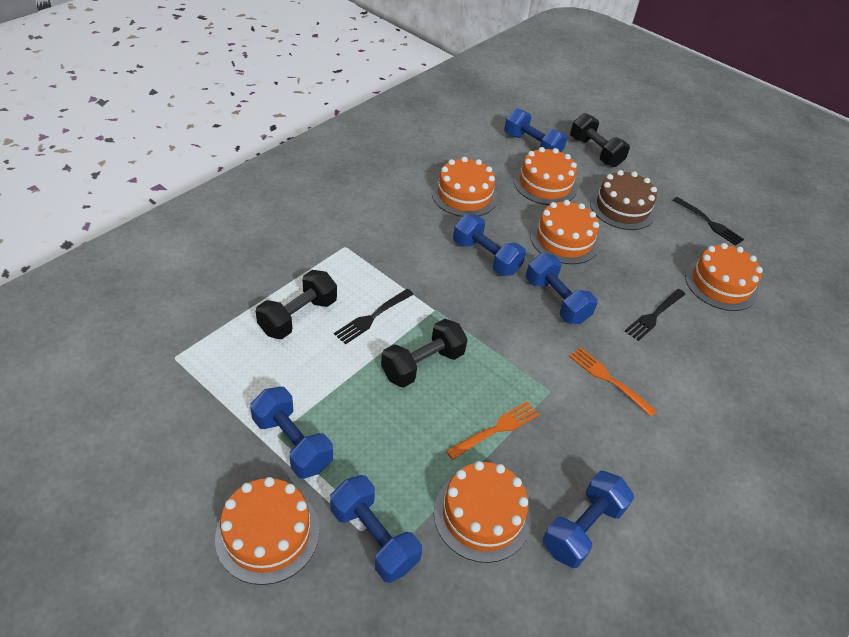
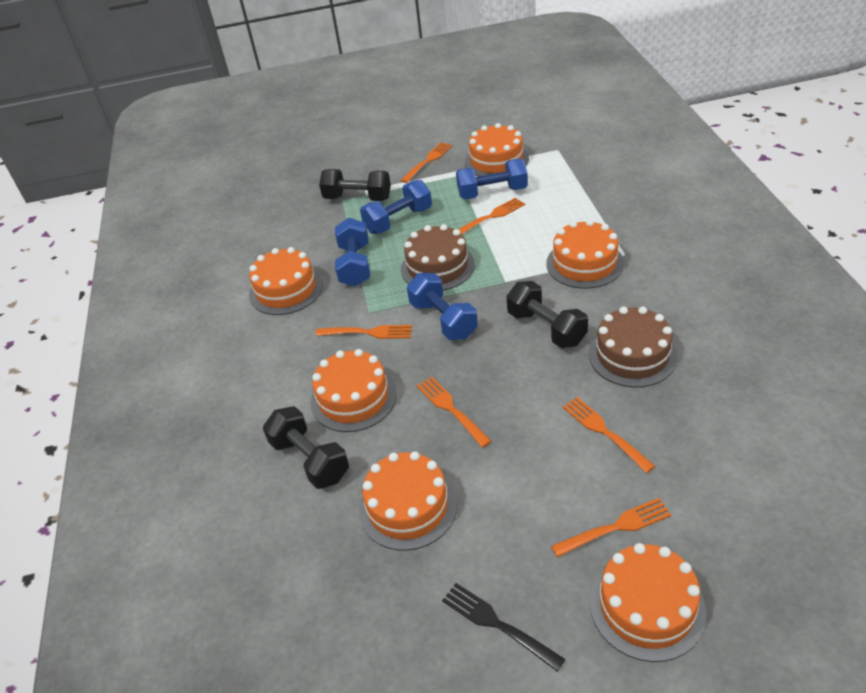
black fork: 3 -> 1
blue dumbbell: 6 -> 4
brown cake: 1 -> 2
orange fork: 2 -> 6

